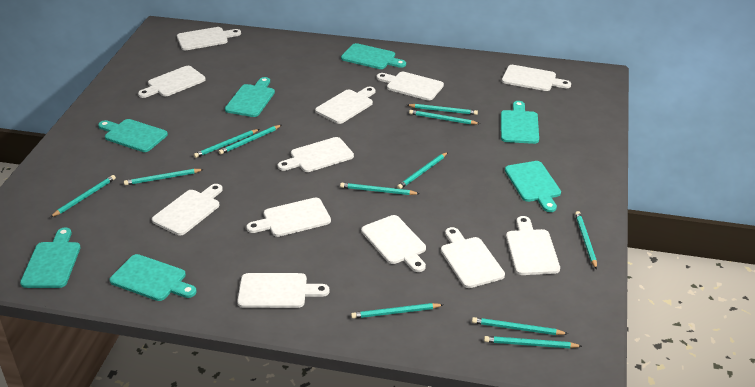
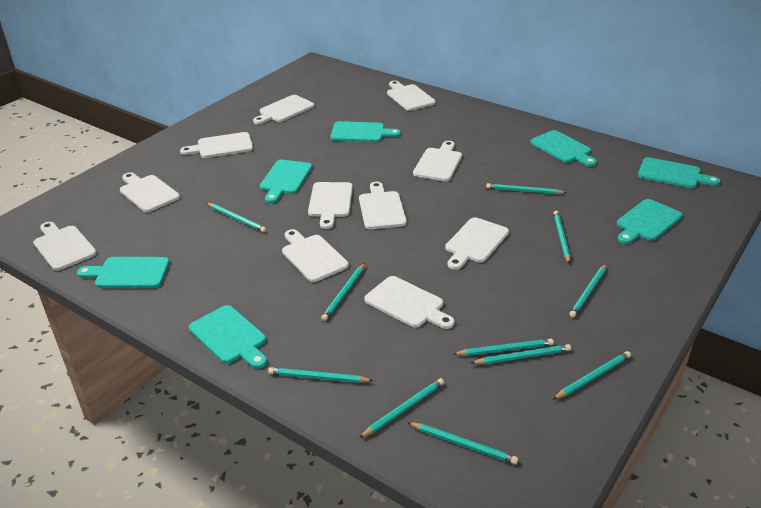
turquoise pencil: 12 -> 11
white cutting board: 12 -> 11

